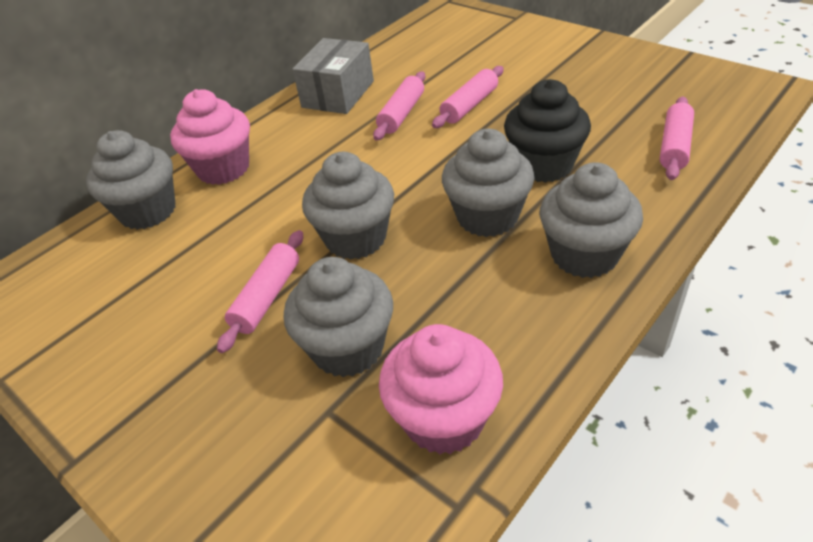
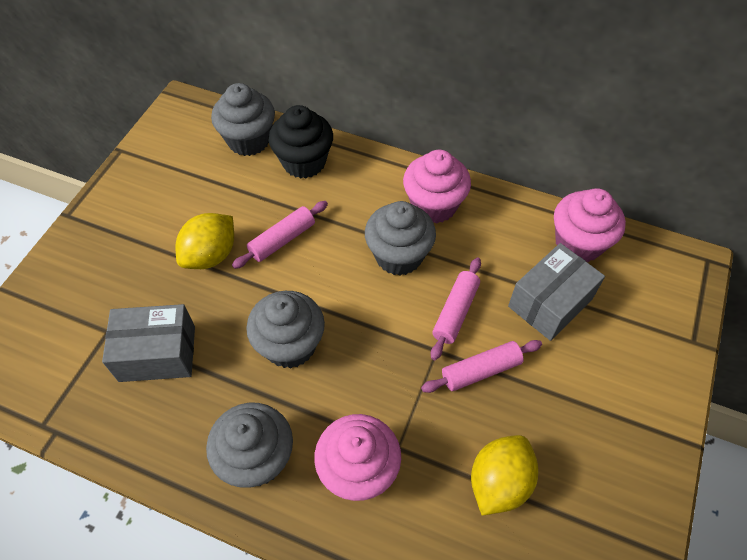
grey box: 1 -> 2
grey cupcake: 5 -> 4
pink cupcake: 2 -> 3
pink rolling pin: 4 -> 3
yellow lemon: 0 -> 2

